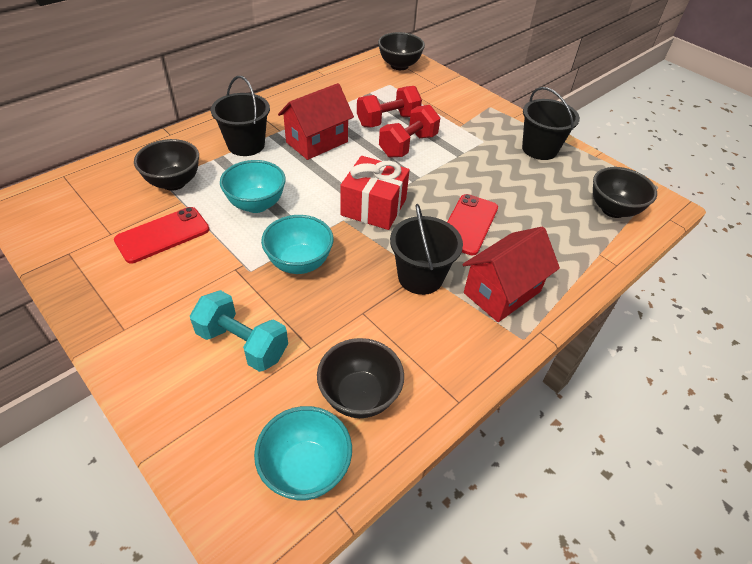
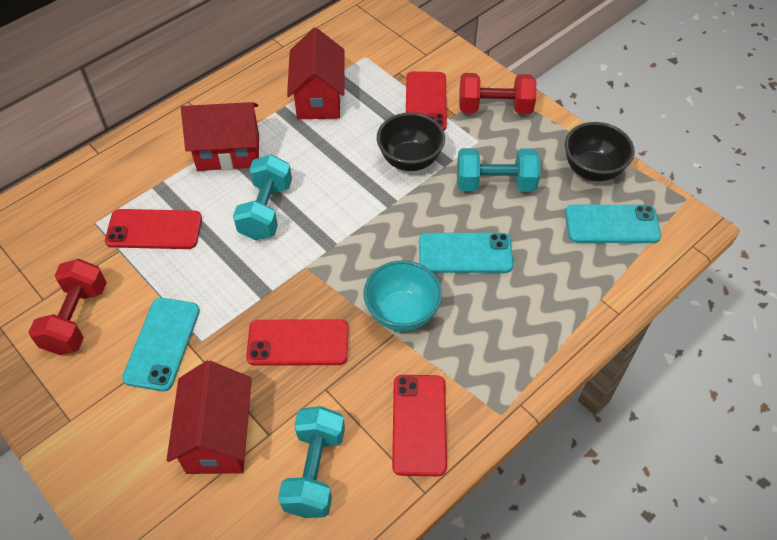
black bowl: 4 -> 2
black bucket: 3 -> 0
red gift: 1 -> 0
red house: 2 -> 3
red phone: 2 -> 4
turquoise bowl: 3 -> 1
turquoise dumbbell: 1 -> 3
turquoise phone: 0 -> 3

